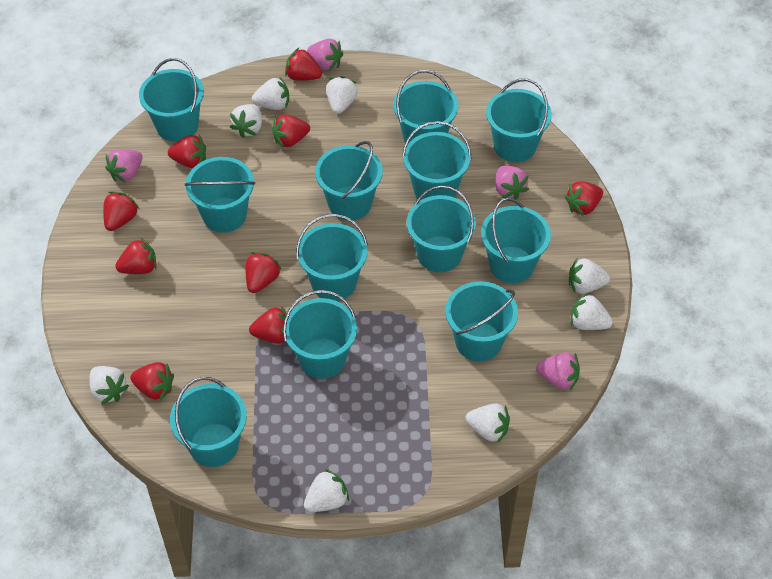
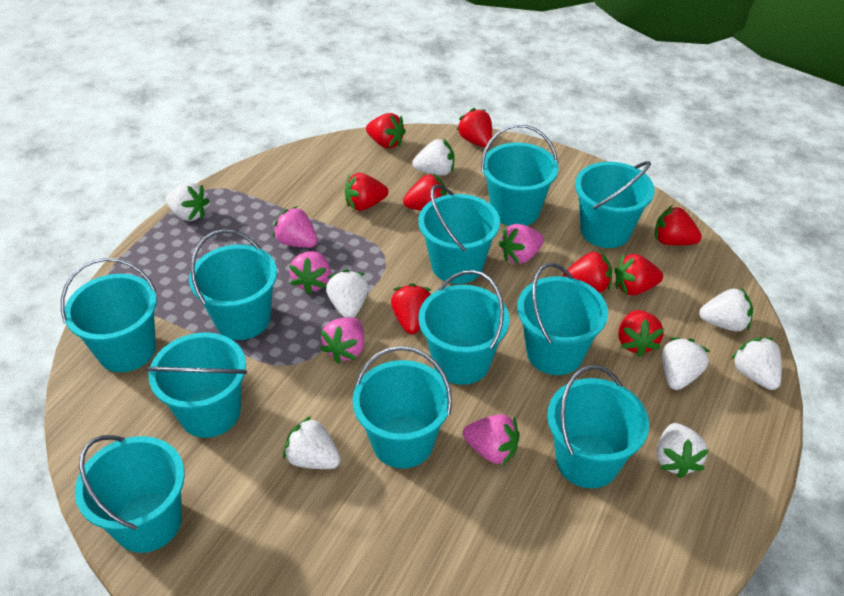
pink strawberry: 4 -> 5
turquoise bucket: 12 -> 11

